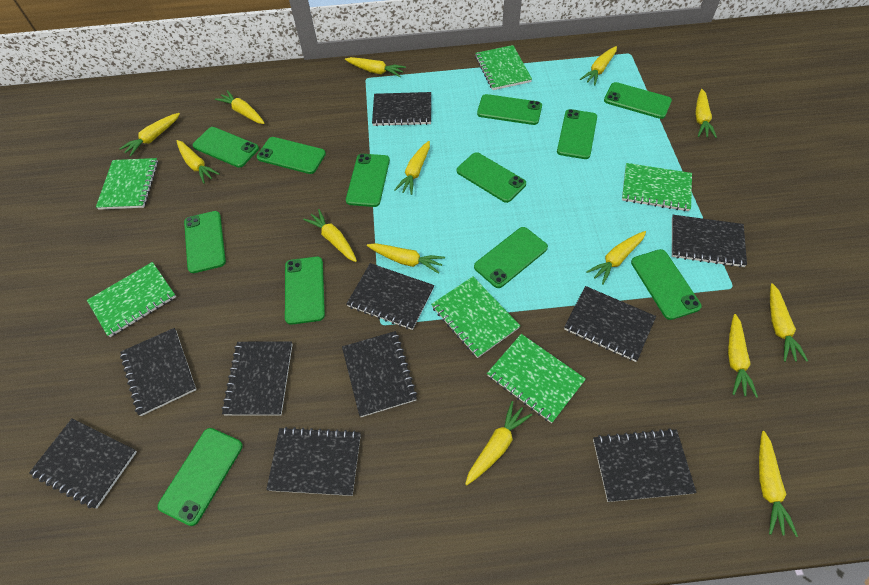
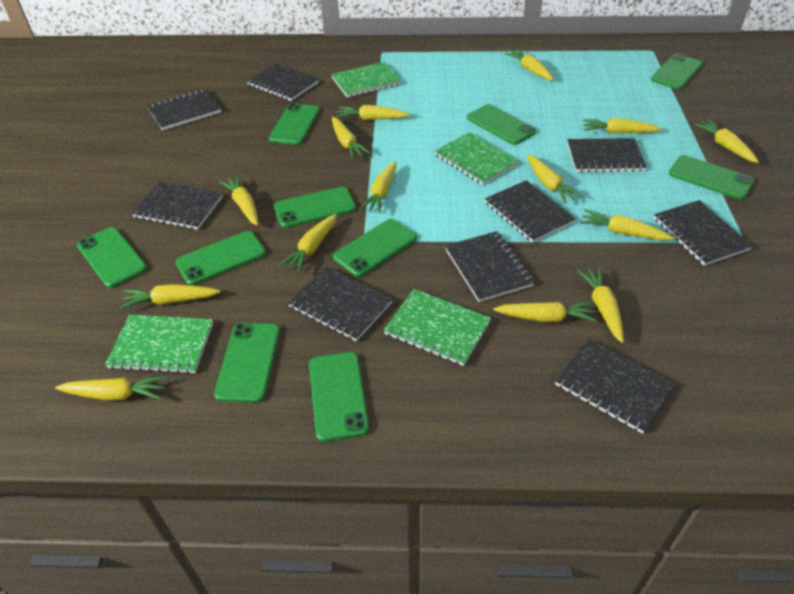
black notebook: 10 -> 9
green notebook: 6 -> 4
green phone: 12 -> 10

